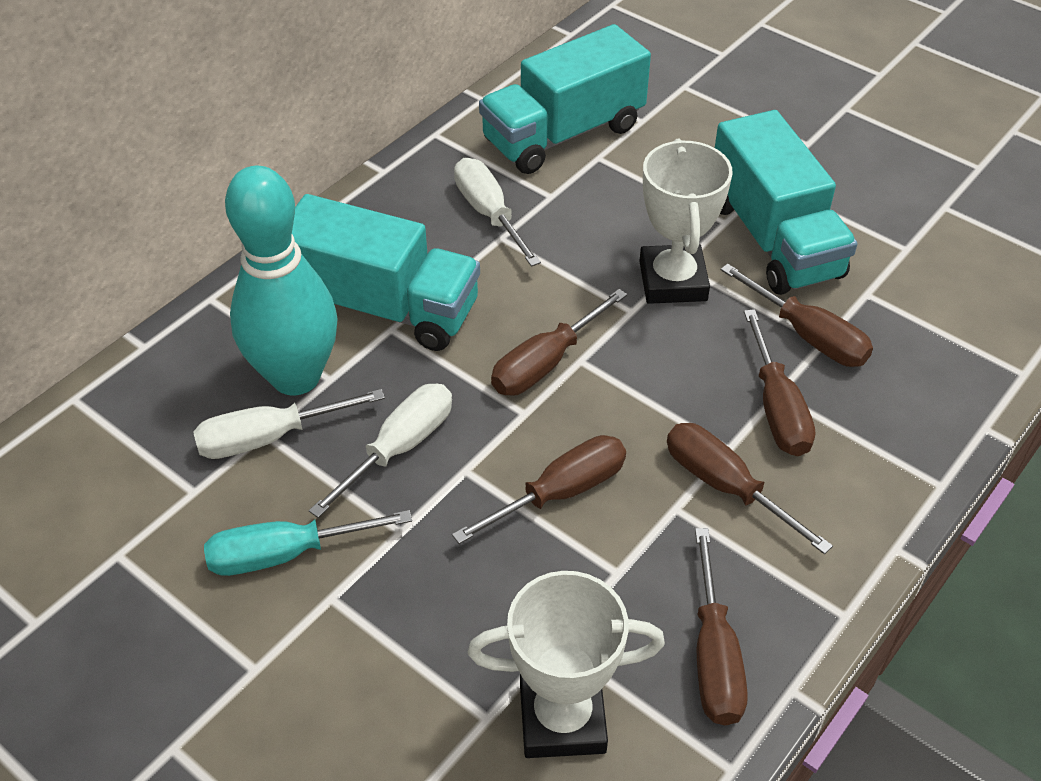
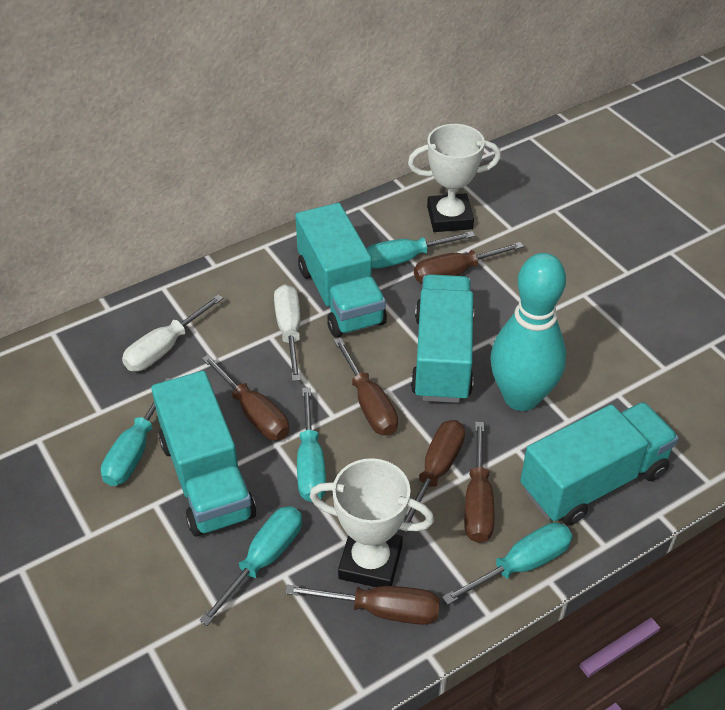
turquoise screwdriver: 1 -> 5
turquoise truck: 3 -> 4
white screwdriver: 3 -> 2

